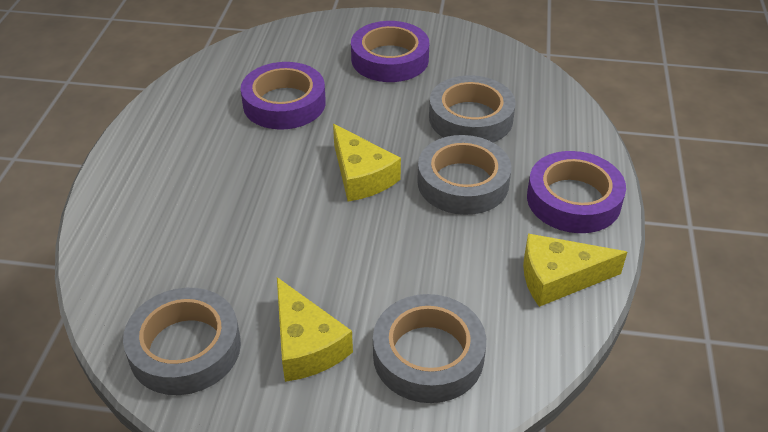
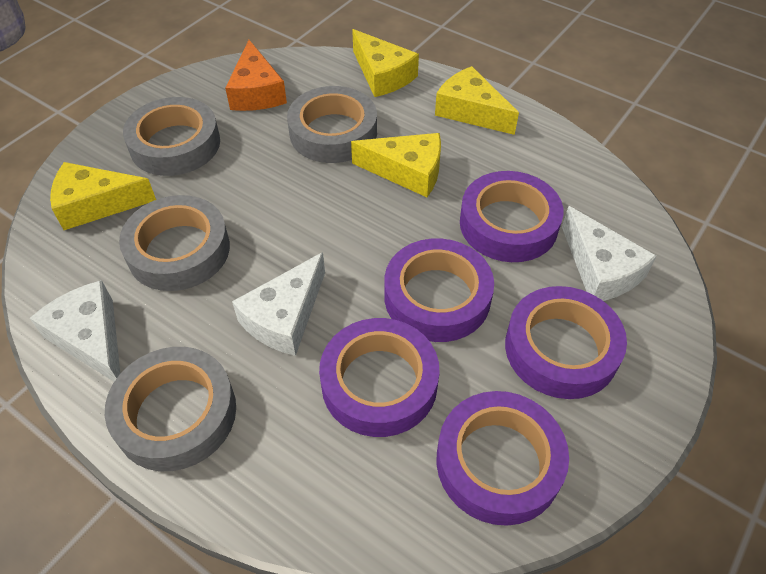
orange cheese: 0 -> 1
purple tape: 3 -> 5
white cheese: 0 -> 3
yellow cheese: 3 -> 4

